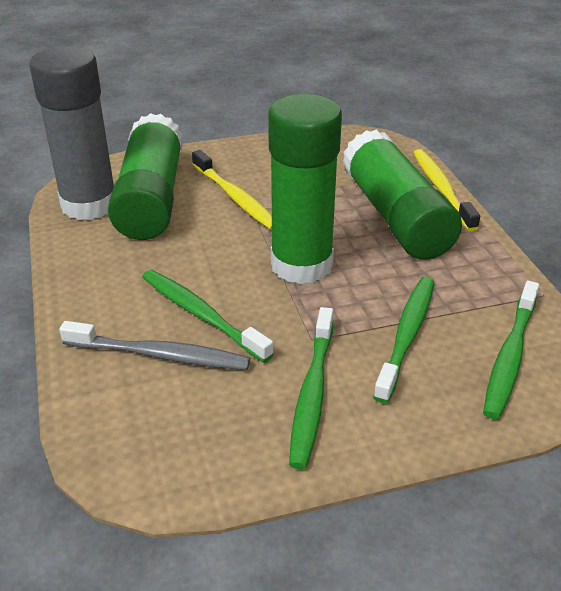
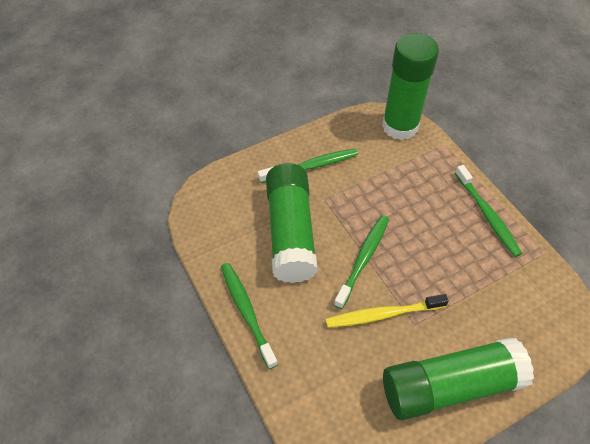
grey glue stick: 1 -> 0
grey toothbrush: 1 -> 0
yellow toothbrush: 2 -> 1

